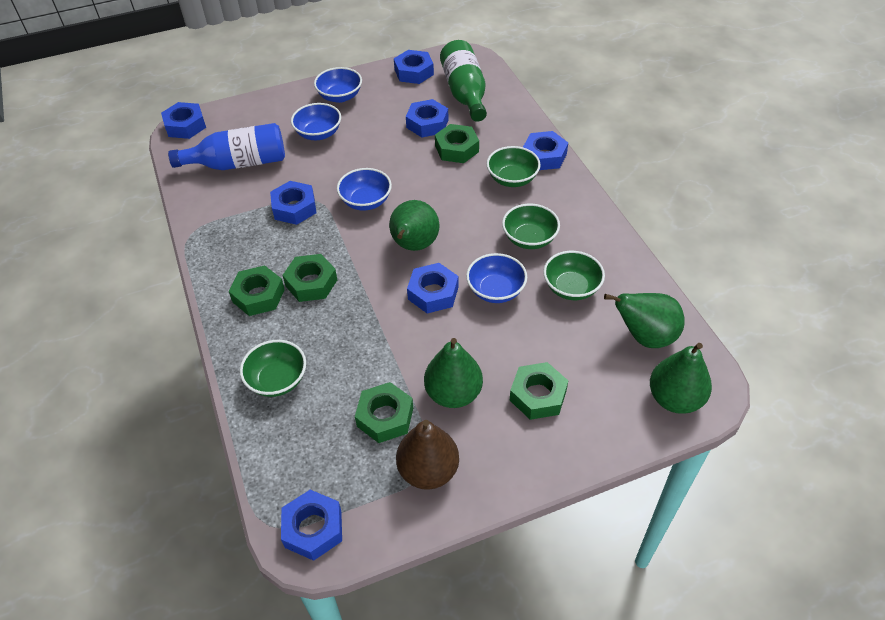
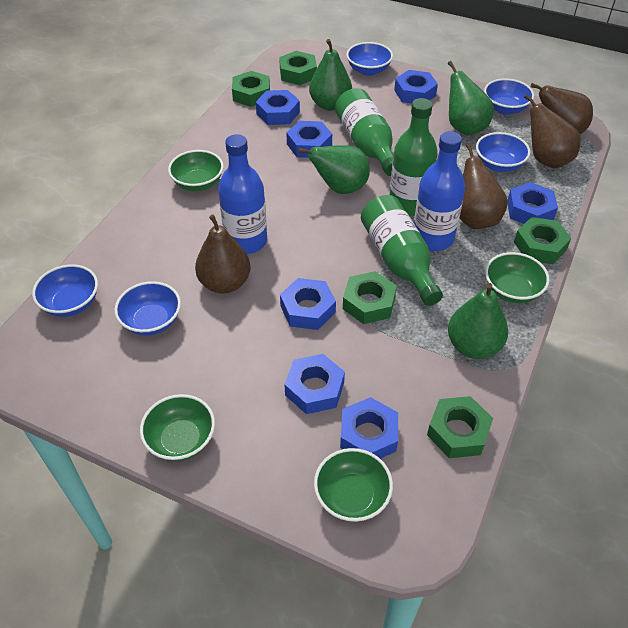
blue bottle: 1 -> 2
blue bowl: 4 -> 5
brown pear: 1 -> 4
green bottle: 1 -> 3

